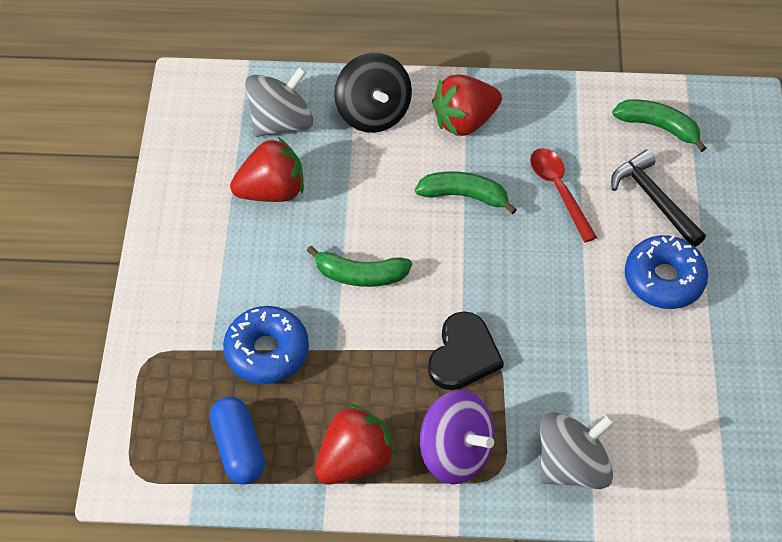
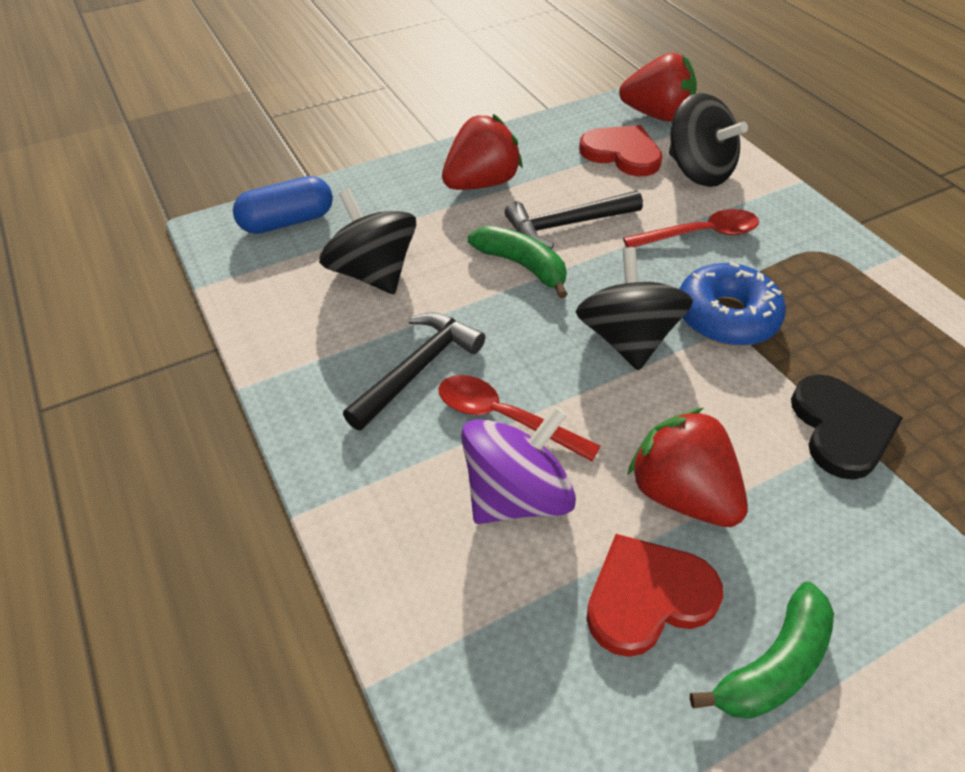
black hammer: 1 -> 2
black spinning top: 1 -> 3
blue donut: 2 -> 1
green banana: 3 -> 2
grey spinning top: 2 -> 0
red heart: 0 -> 2
red spoon: 1 -> 2

